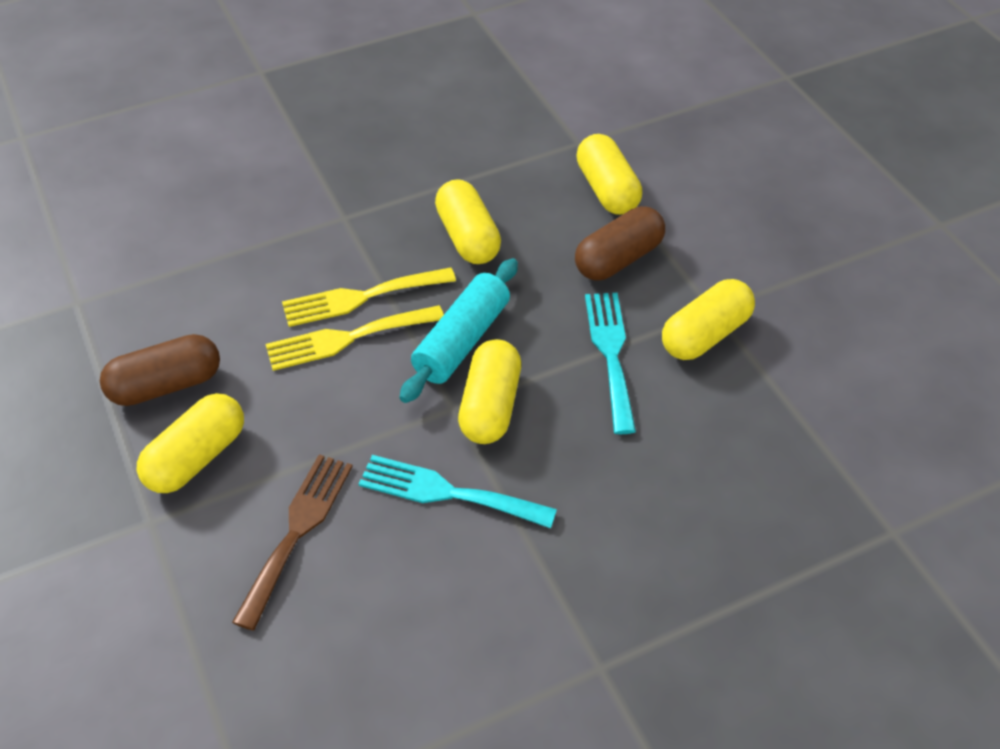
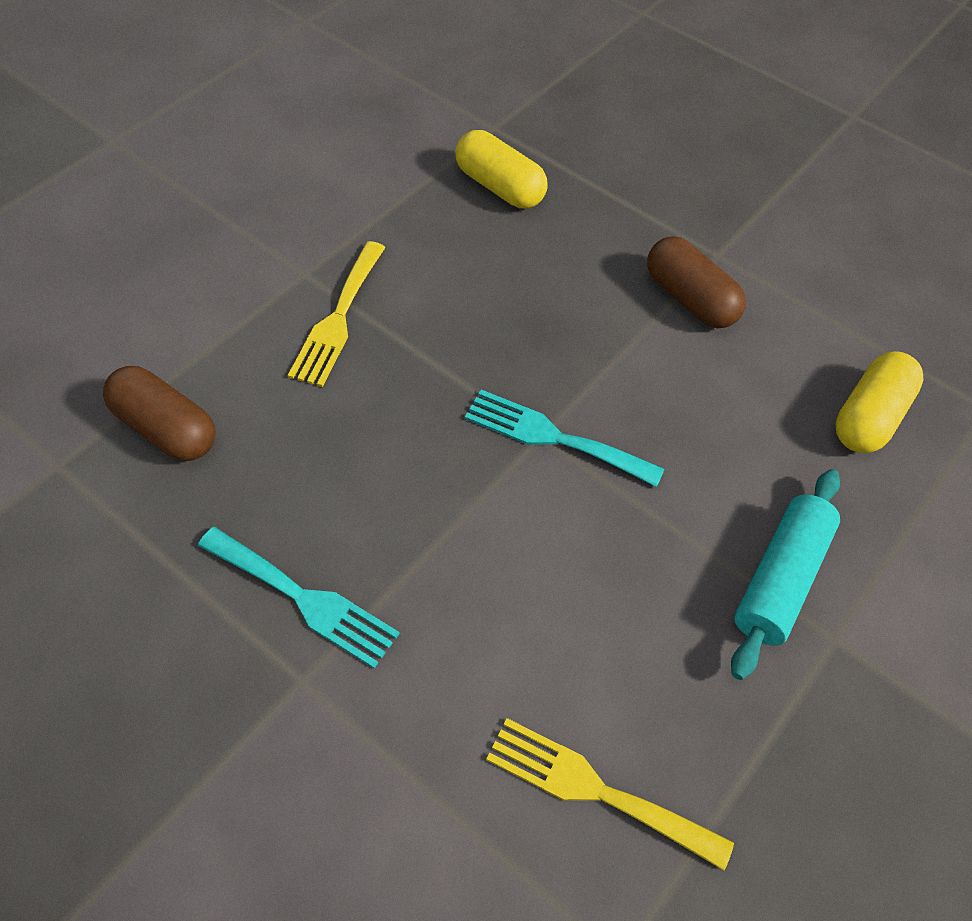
brown fork: 1 -> 0
yellow capsule: 5 -> 2

